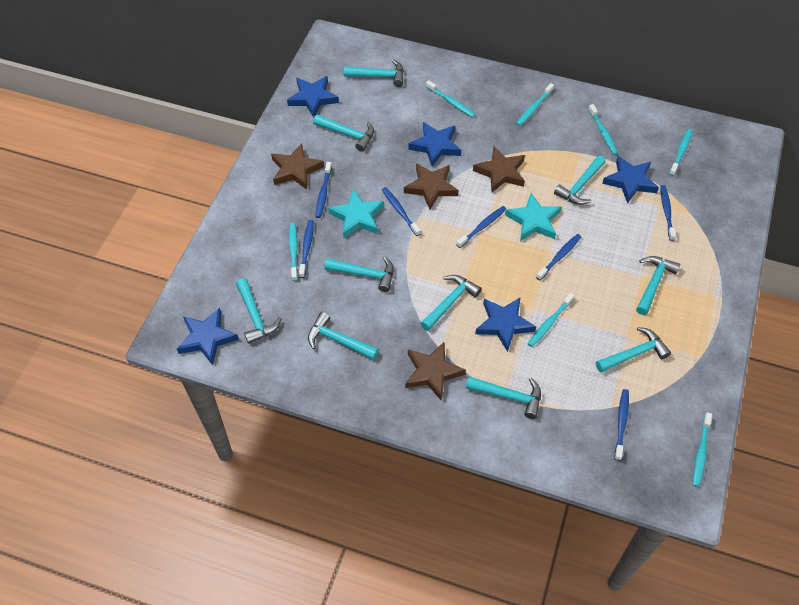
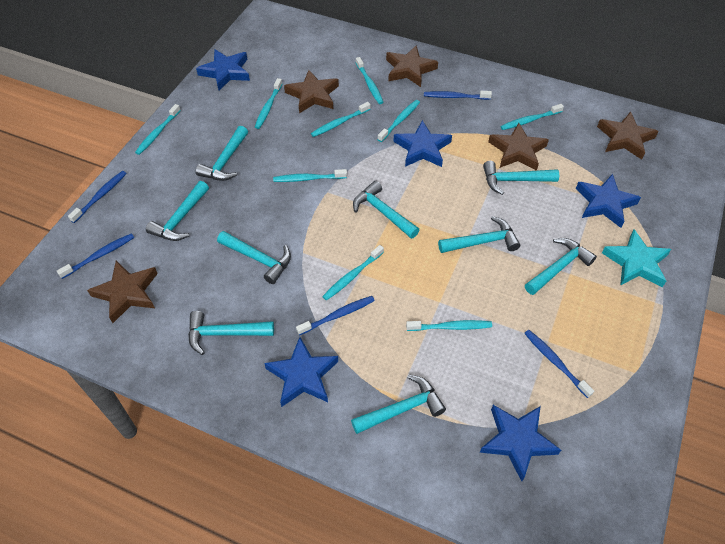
blue toothbrush: 7 -> 5
brown star: 4 -> 5
turquoise hammer: 10 -> 9
turquoise star: 2 -> 1
turquoise toothbrush: 7 -> 9

